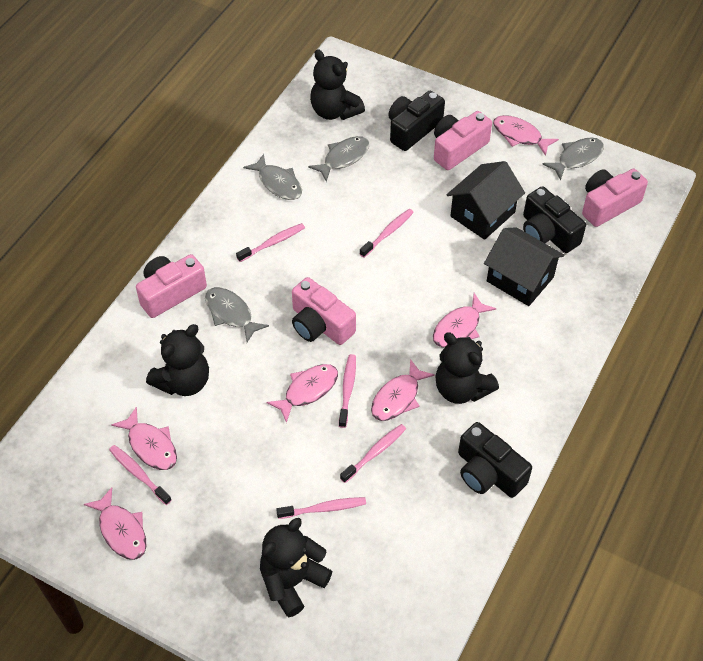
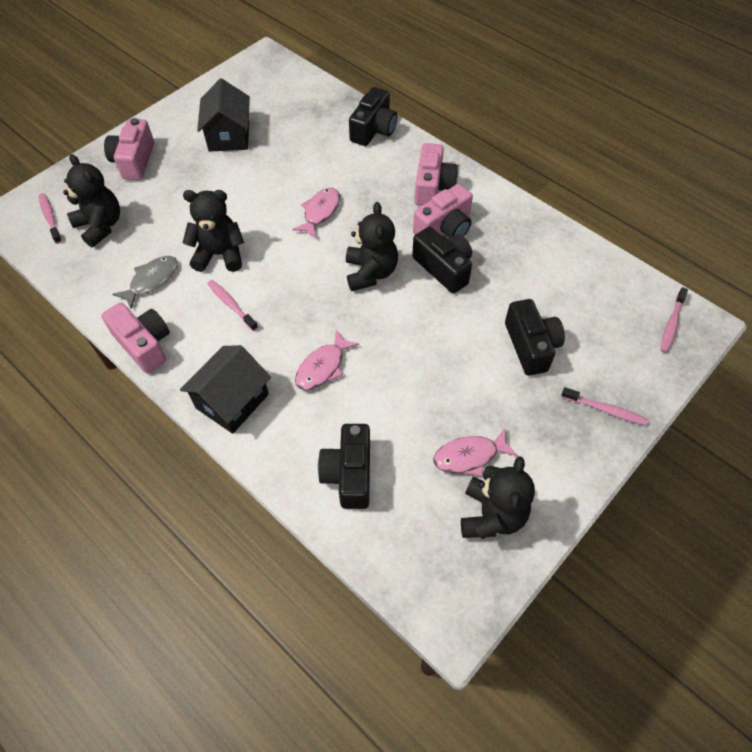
black camera: 3 -> 4
grey fish: 4 -> 1
pink fish: 6 -> 3
pink toothbrush: 6 -> 4

